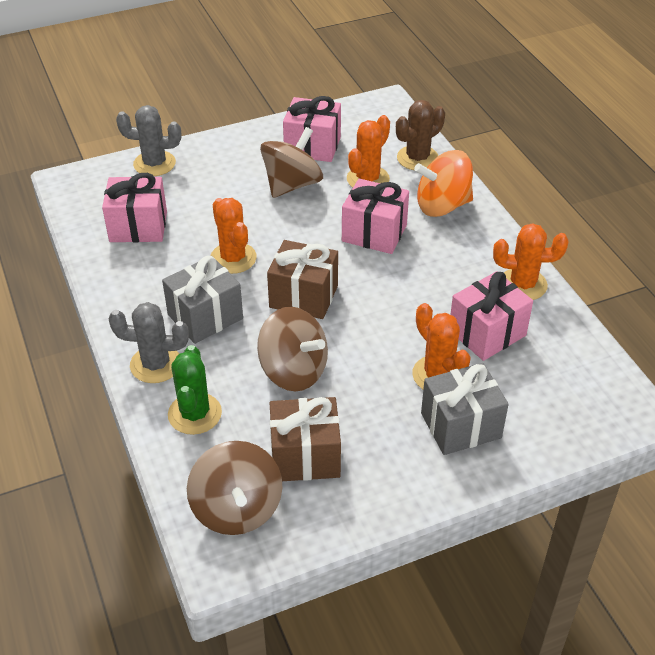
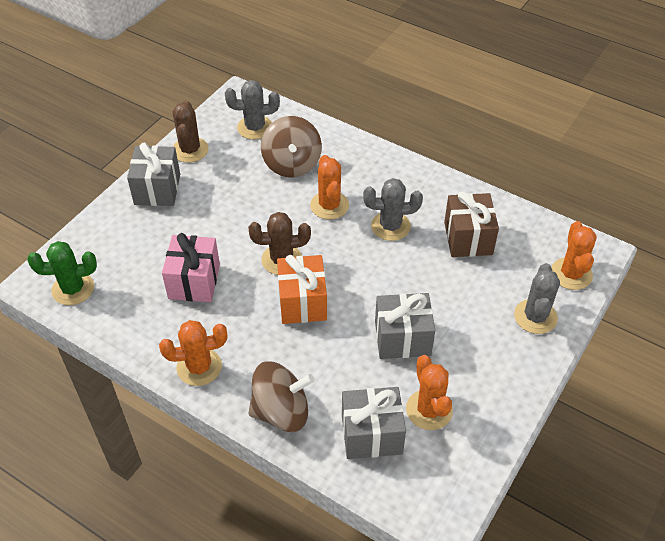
brown cactus: 1 -> 2
brown gift: 2 -> 1
brown spinning top: 3 -> 2
grey cactus: 2 -> 3
grey gift: 2 -> 3
orange gift: 0 -> 1
orange spinning top: 1 -> 0
pink gift: 4 -> 1

